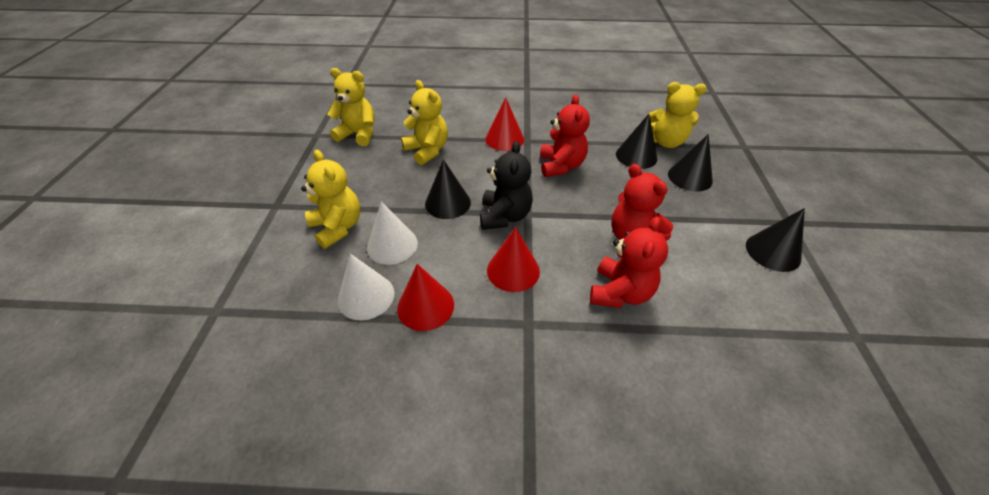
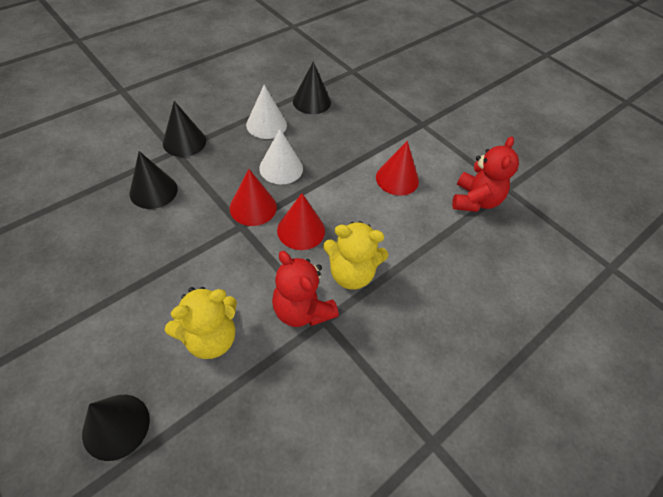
black teddy bear: 1 -> 0
red teddy bear: 3 -> 2
yellow teddy bear: 4 -> 2

